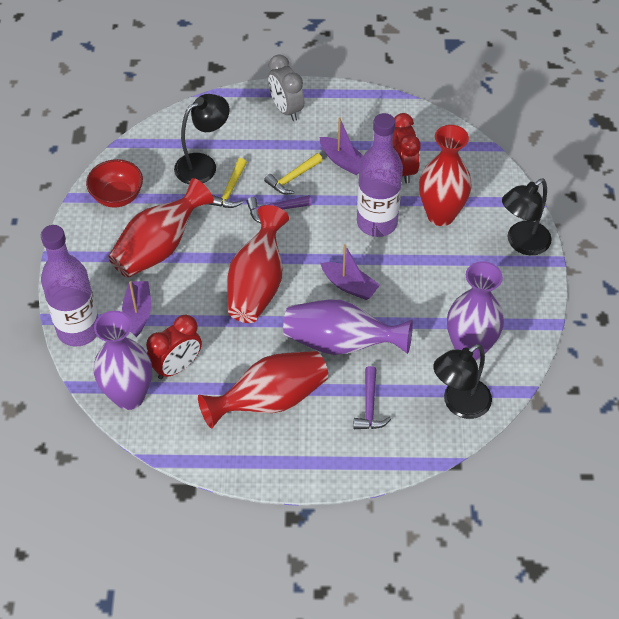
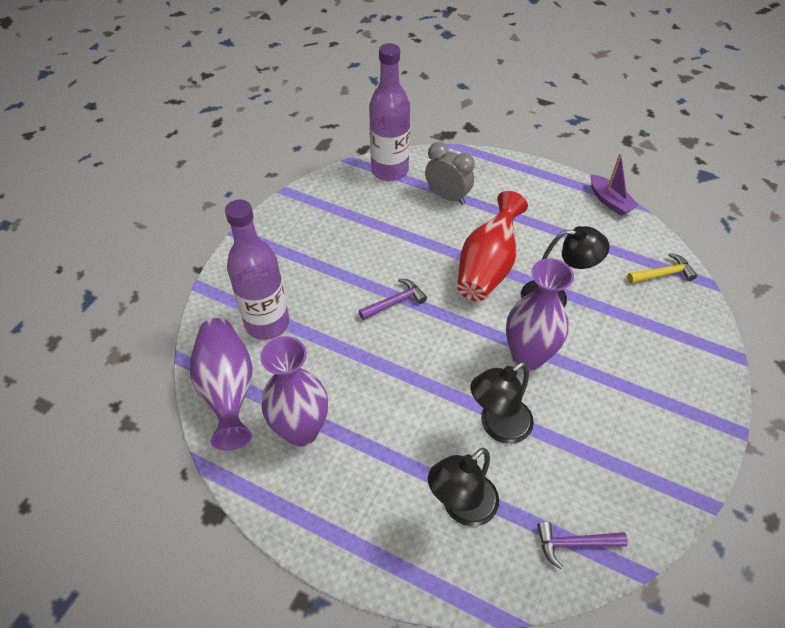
purple boat: 3 -> 1
red bowl: 1 -> 0
red clock: 2 -> 0
red vase: 4 -> 1
yellow hammer: 2 -> 1

